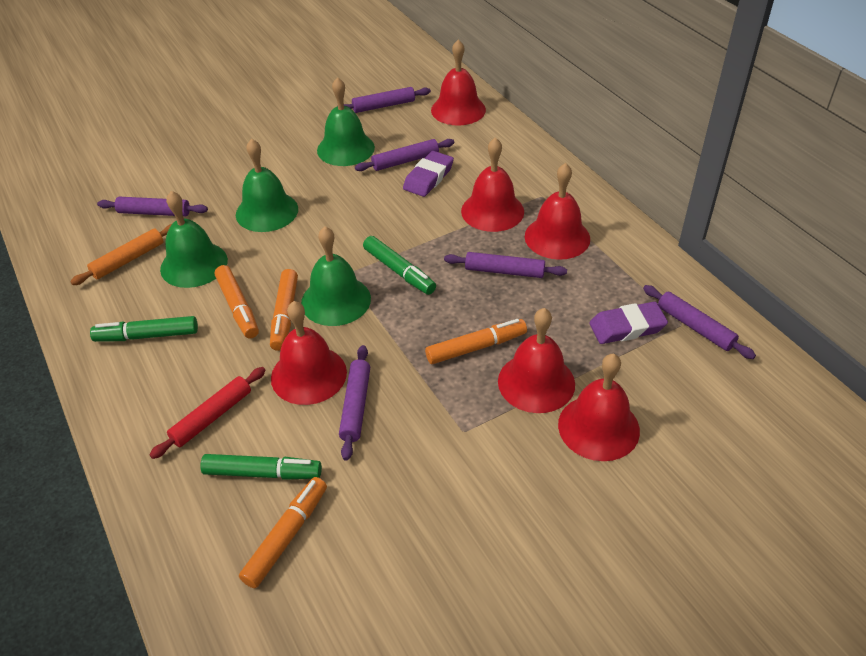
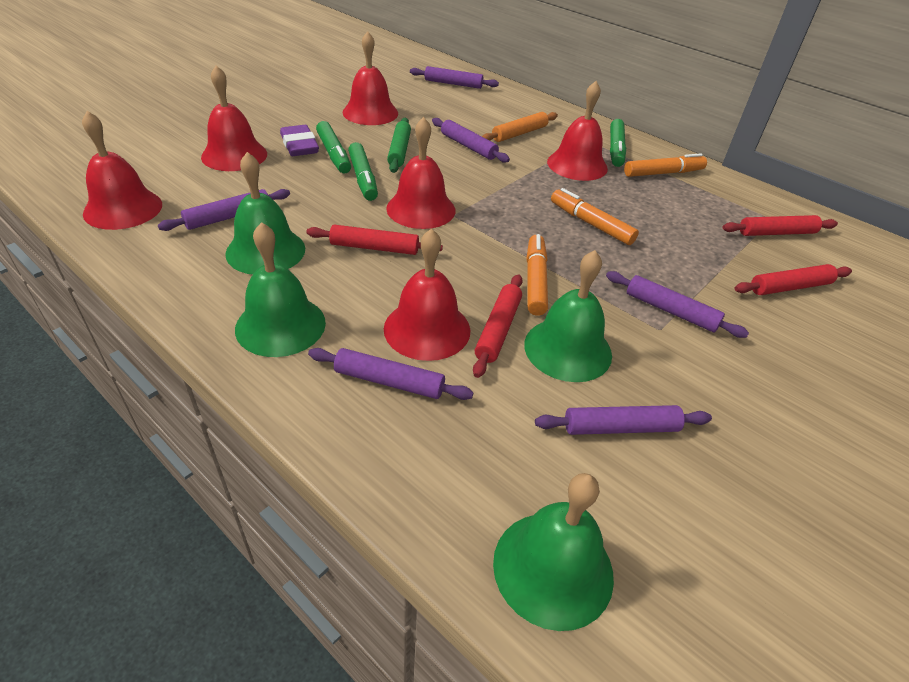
green rolling pin: 0 -> 1
orange marker: 4 -> 3
purple eraser: 2 -> 1
red rolling pin: 1 -> 4

